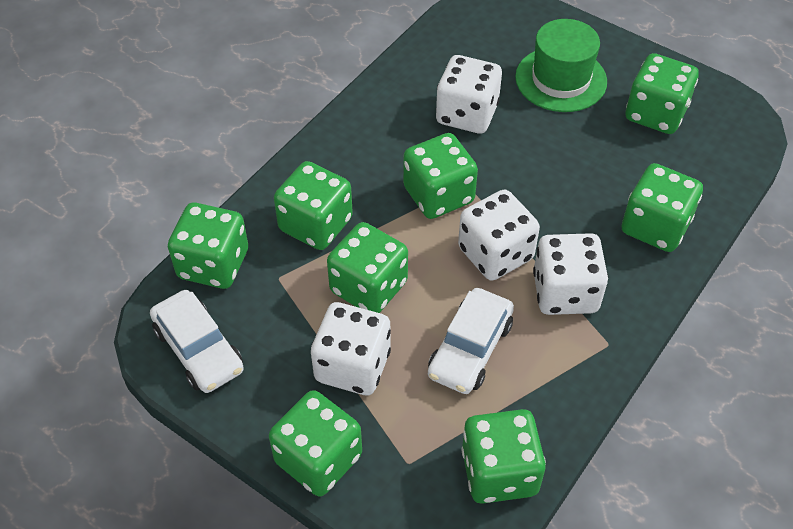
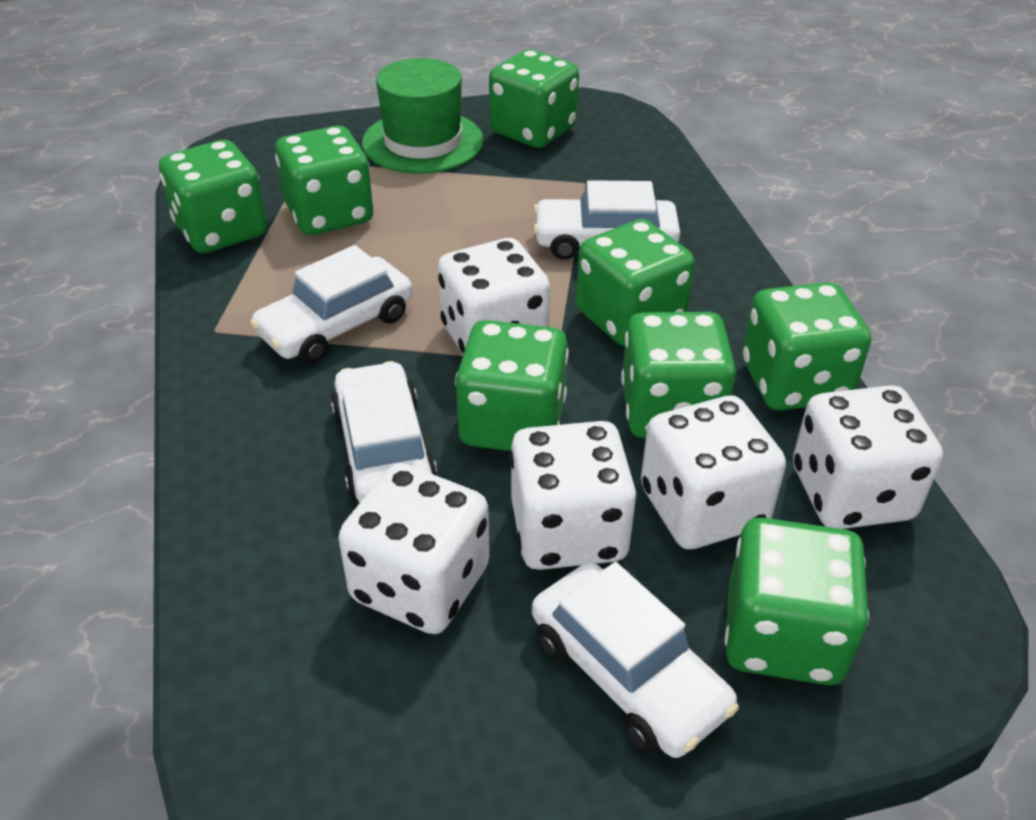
white car: 2 -> 4
white dice: 4 -> 5

